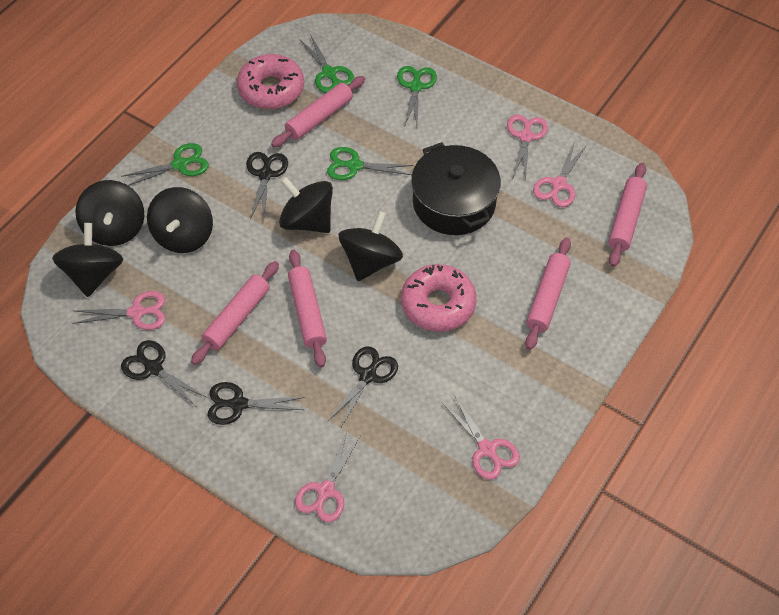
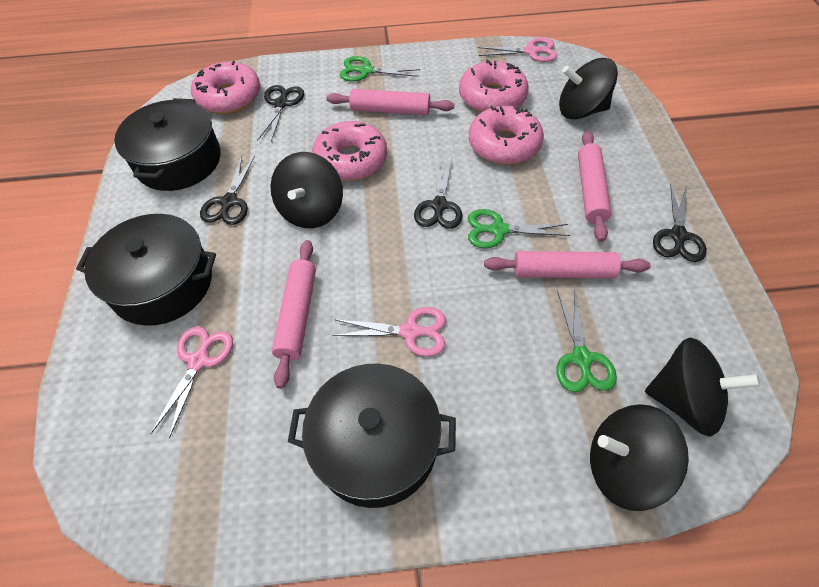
black pot: 1 -> 3
black spinning top: 5 -> 4
green scissors: 4 -> 3
pink donut: 2 -> 4
pink rolling pin: 5 -> 4
pink scissors: 5 -> 3

